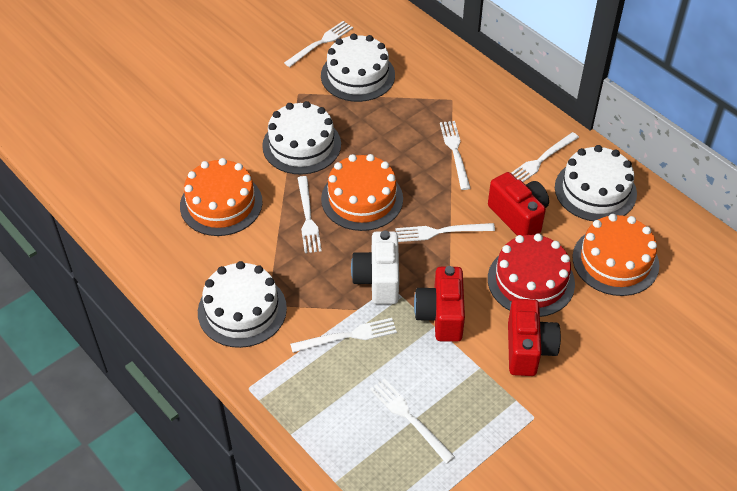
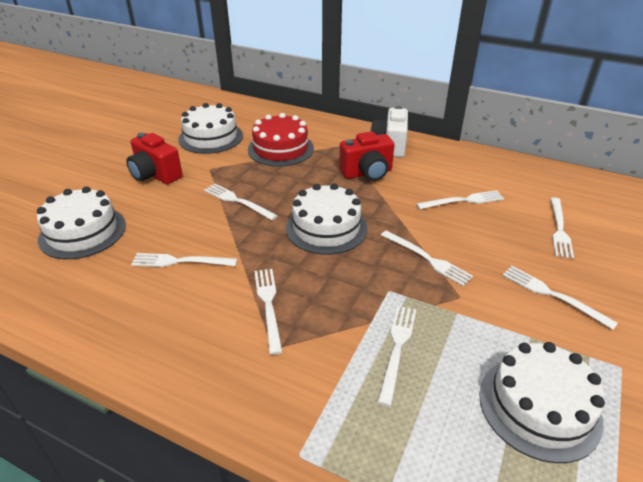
orange cake: 3 -> 0
red camera: 3 -> 2
white fork: 7 -> 8

